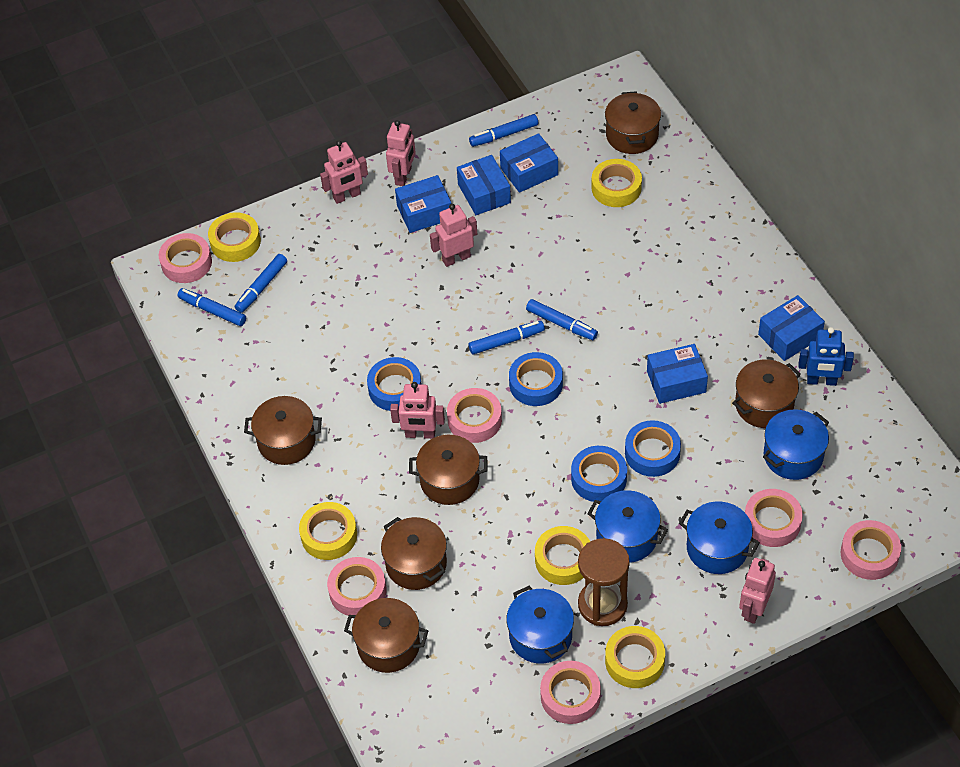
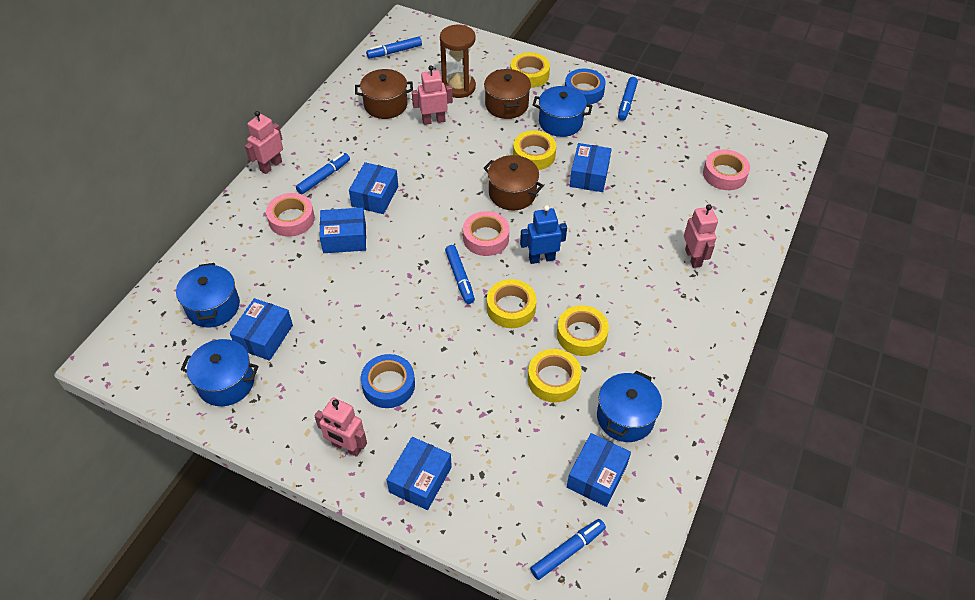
blue box: 5 -> 6
blue tape: 4 -> 2
brown pot: 6 -> 3
pink robot: 5 -> 4
pink tape: 6 -> 3

